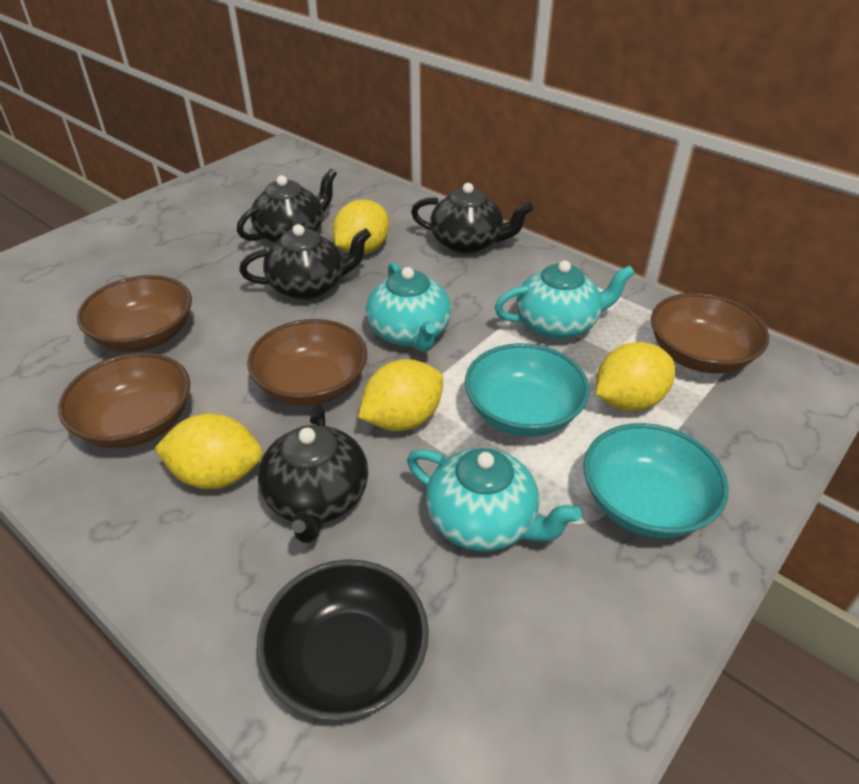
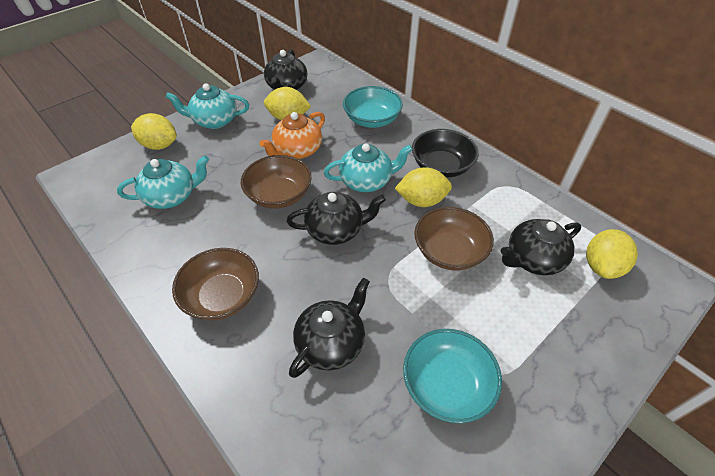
brown bowl: 4 -> 3
orange teapot: 0 -> 1

